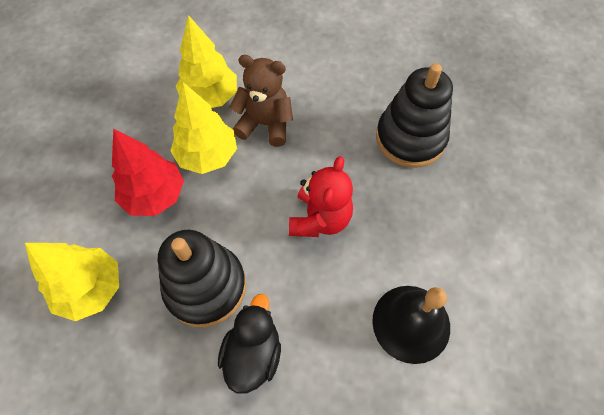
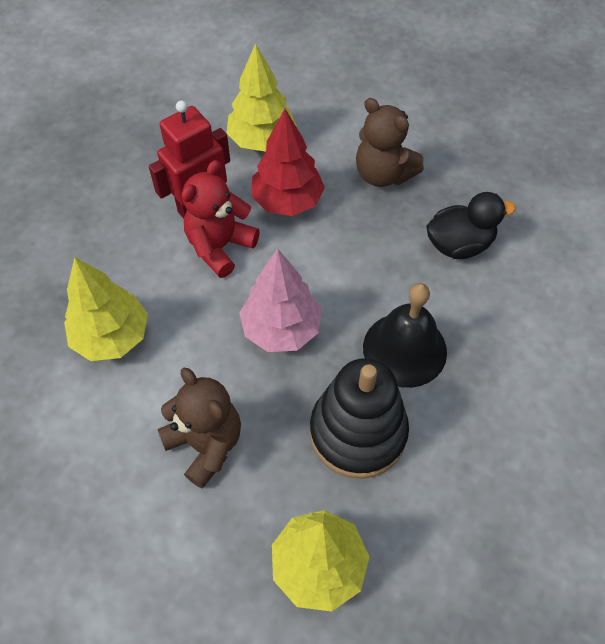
black stacking toy: 2 -> 1
brown teddy bear: 1 -> 2
pink tree: 0 -> 1
red robot: 0 -> 1

